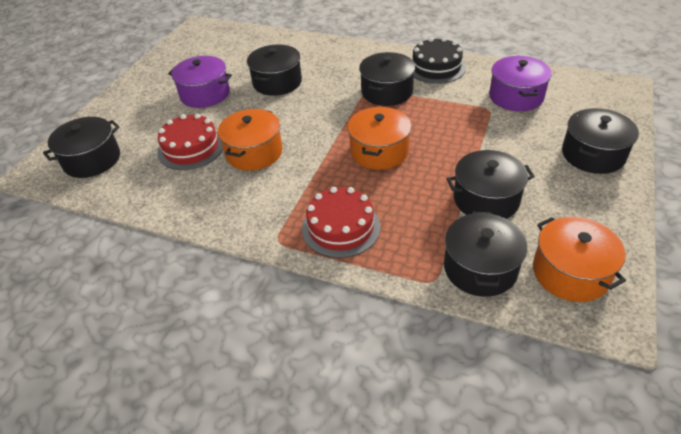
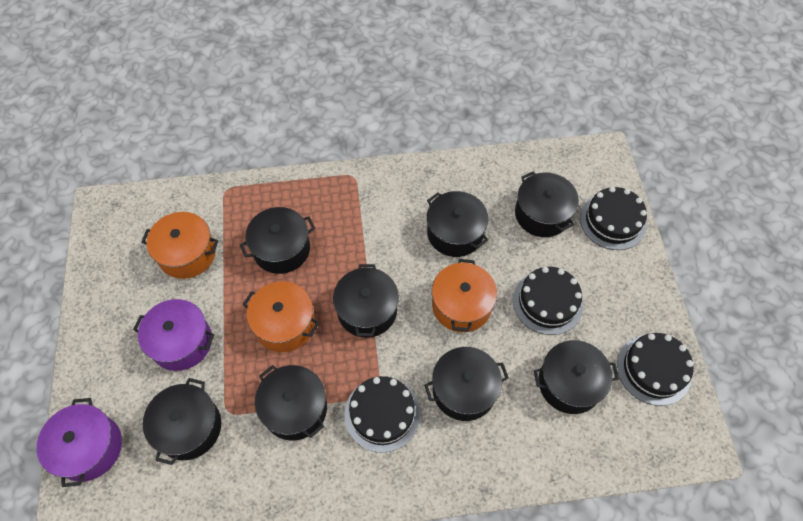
black cake: 1 -> 4
black pot: 6 -> 8
red cake: 2 -> 0

